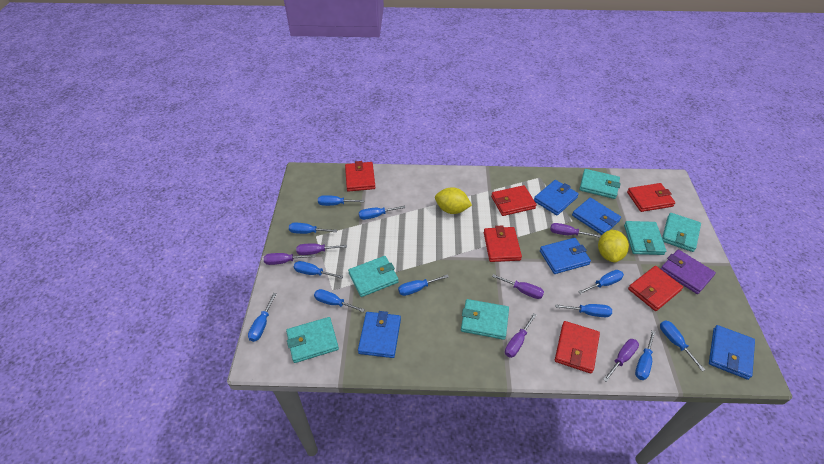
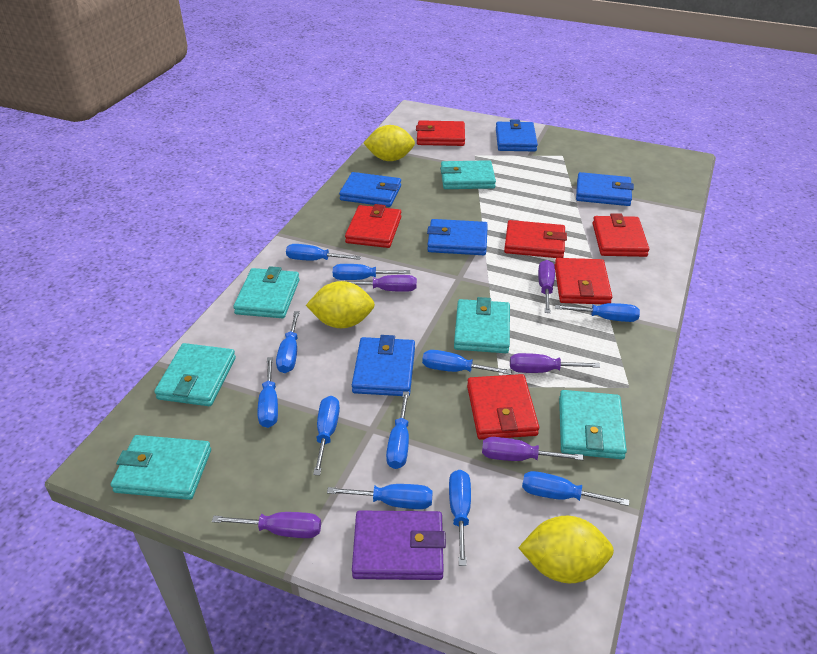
purple screwdriver: 6 -> 5
yellow lemon: 2 -> 3

